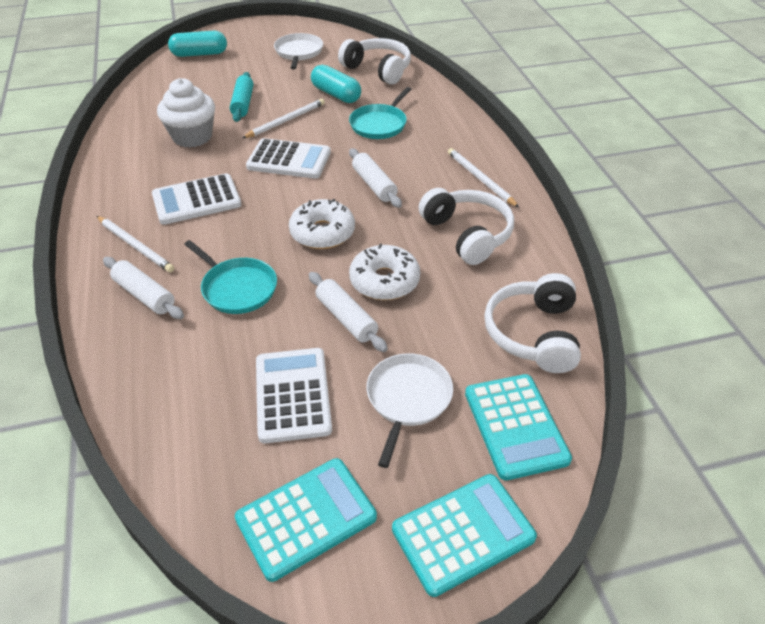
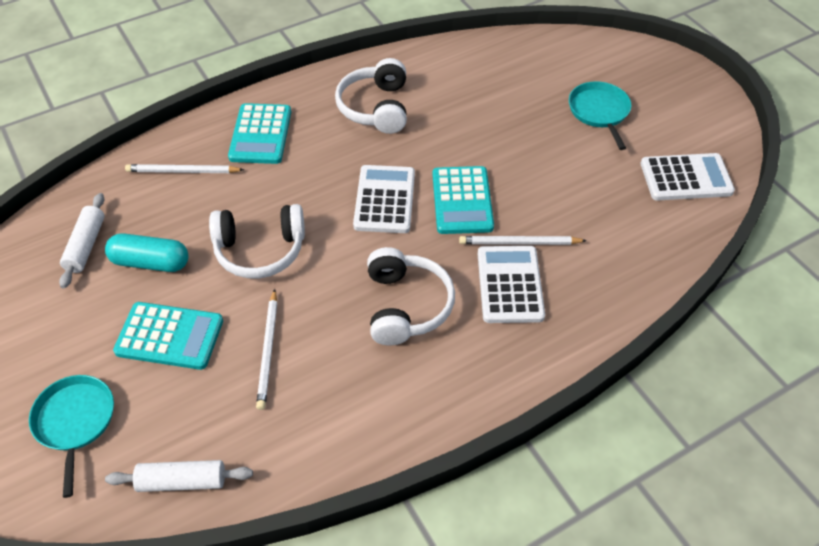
turquoise capsule: 2 -> 1
turquoise rolling pin: 1 -> 0
white cupcake: 1 -> 0
white donut: 2 -> 0
white pan: 2 -> 0
white rolling pin: 3 -> 2

